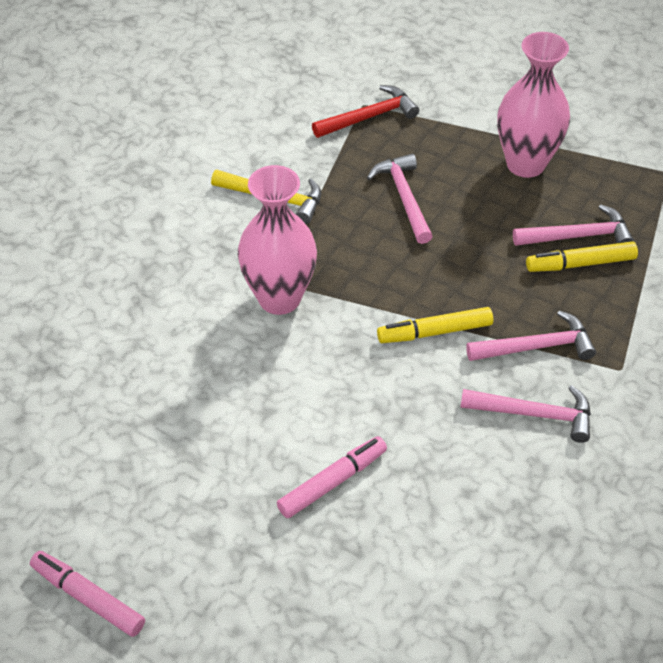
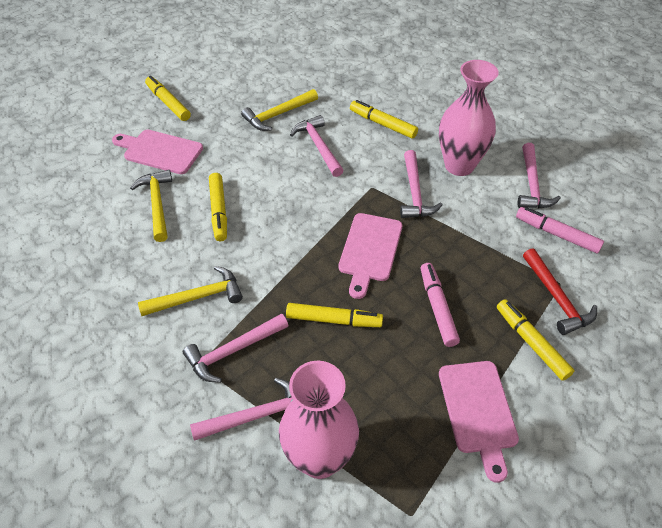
pink cutting board: 0 -> 3
pink hammer: 4 -> 5
yellow hammer: 1 -> 3
yellow marker: 2 -> 5

